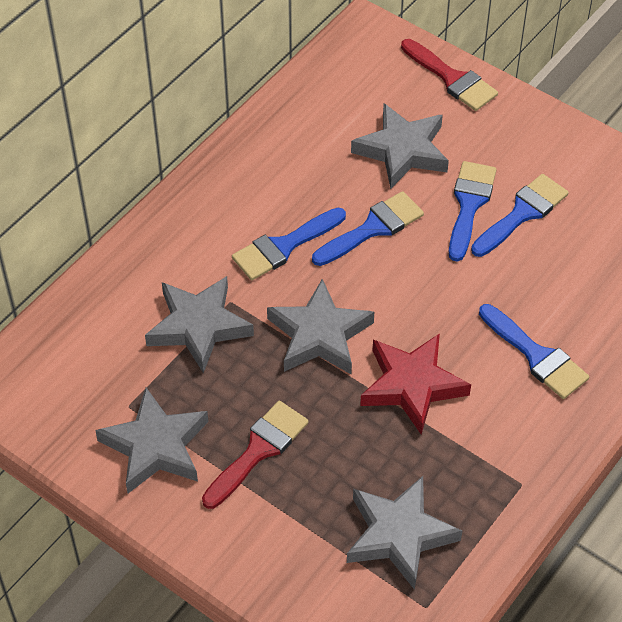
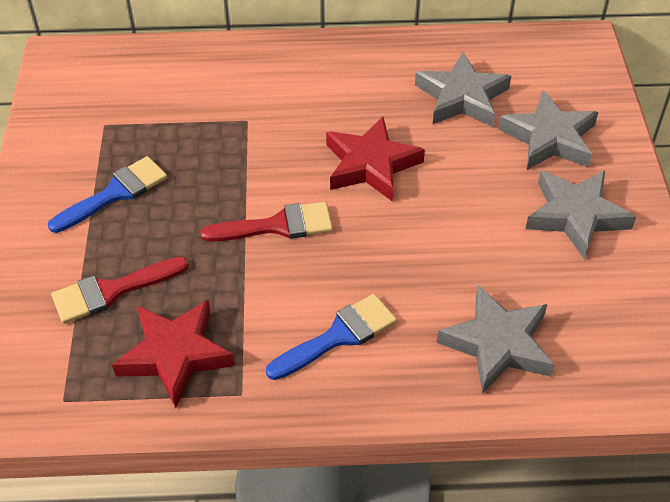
blue brush: 5 -> 2
grey star: 5 -> 4
red star: 1 -> 2

